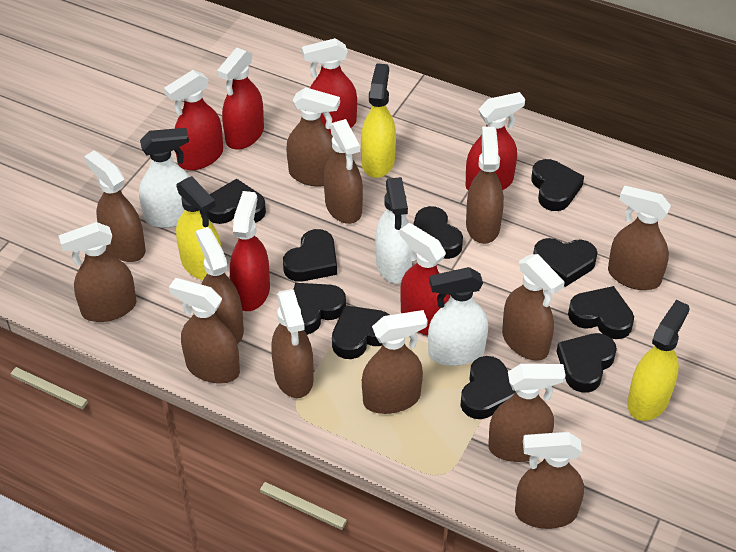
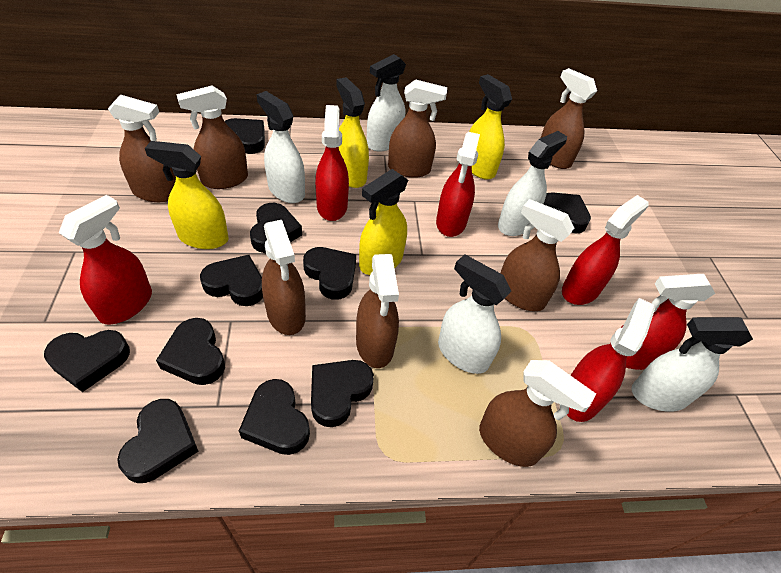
brown spray bottle: 13 -> 8
white spray bottle: 3 -> 5
yellow spray bottle: 3 -> 4

